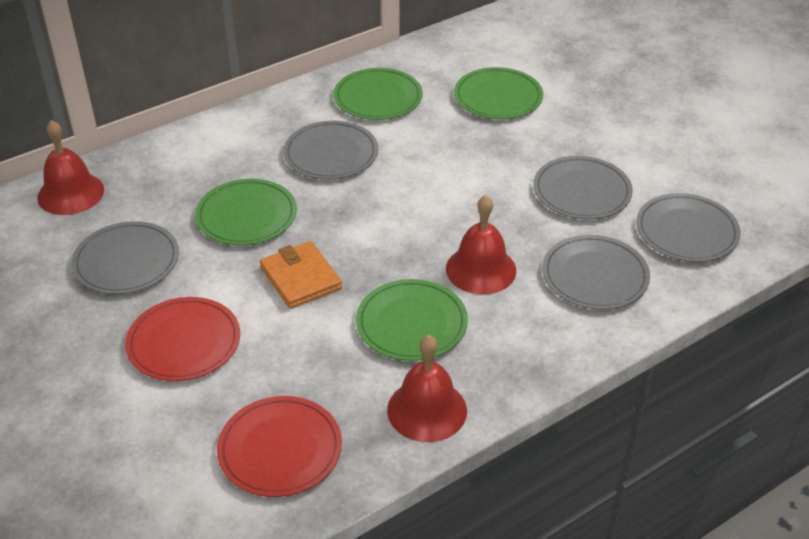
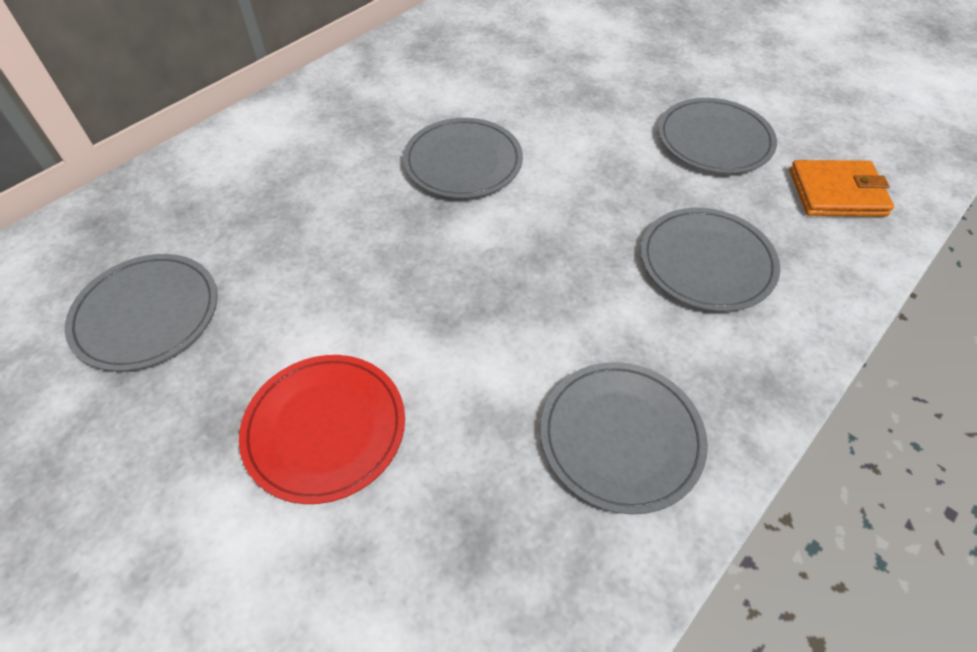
green plate: 4 -> 0
red bell: 3 -> 0
red plate: 2 -> 1

